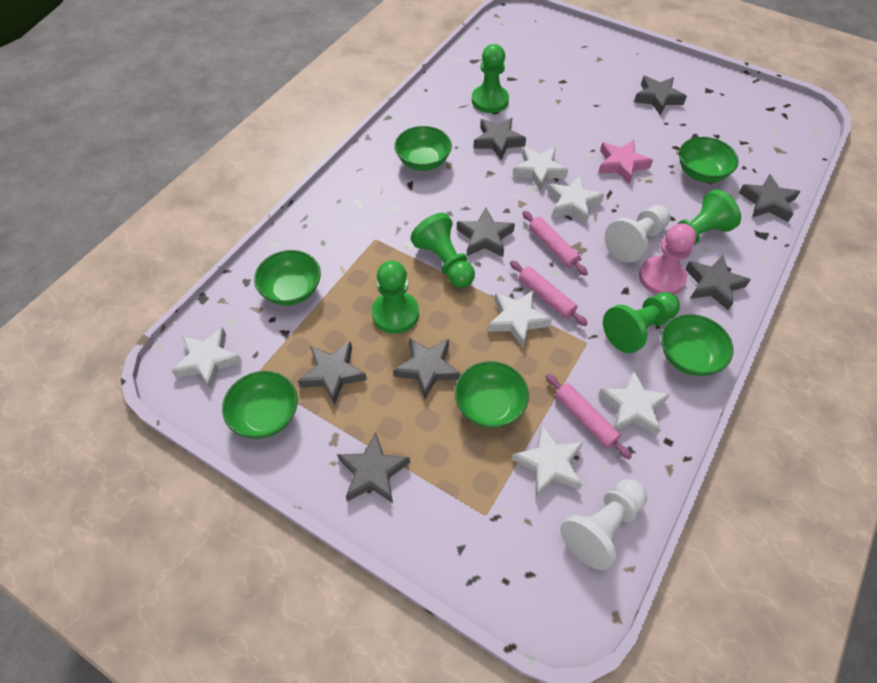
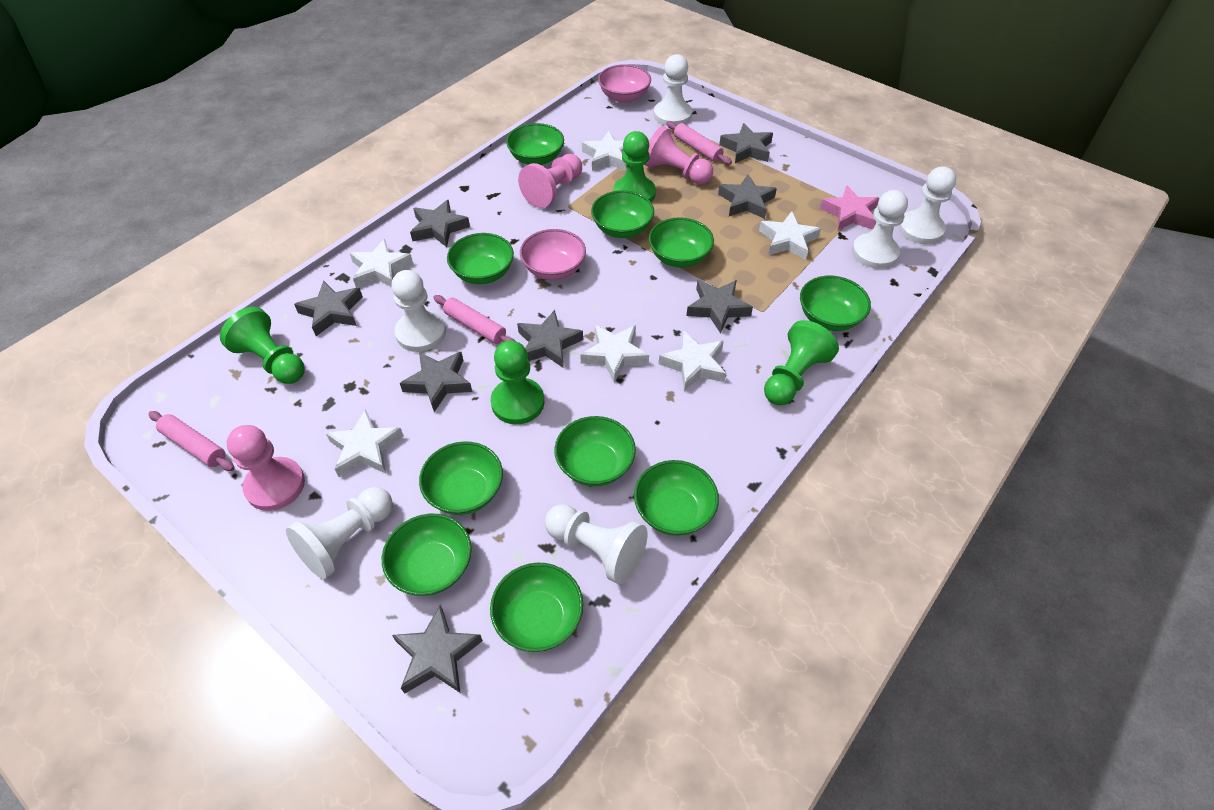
green bowl: 6 -> 10
green pawn: 5 -> 4
pink bowl: 0 -> 2
pink pawn: 1 -> 3
white pawn: 2 -> 6

